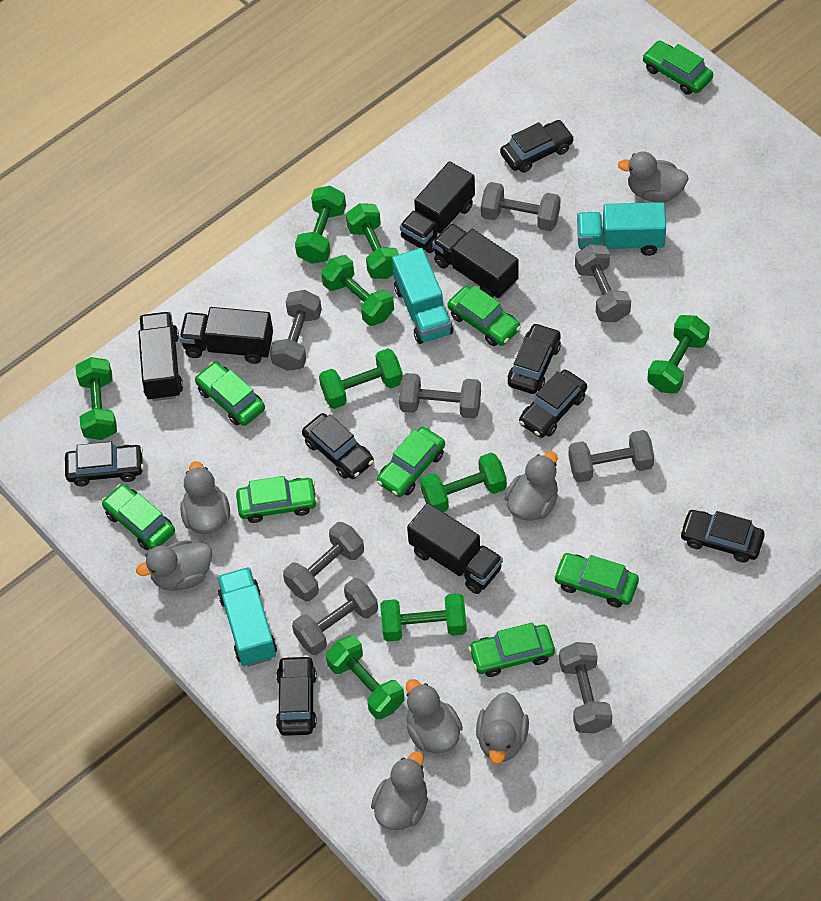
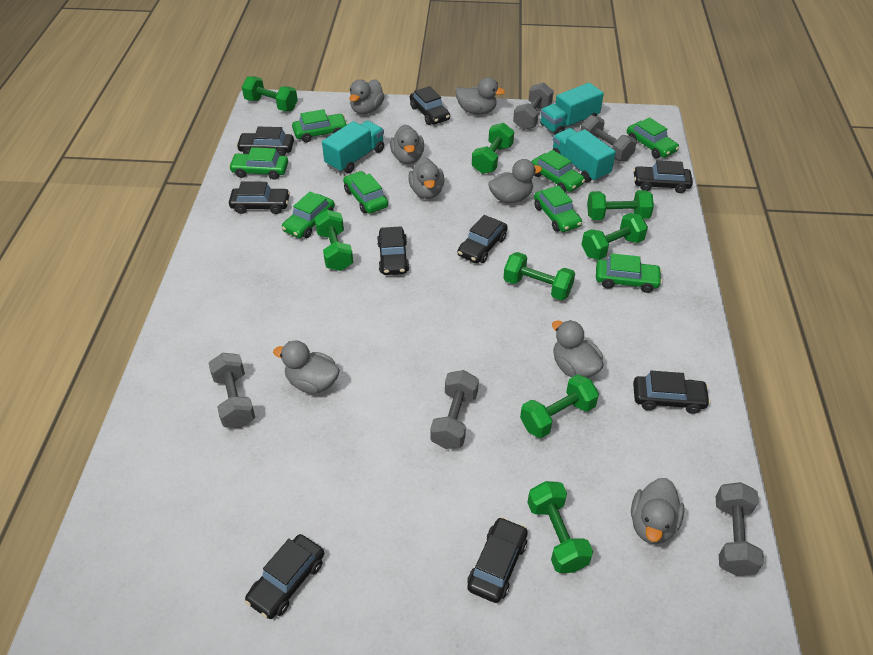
black car: 7 -> 9
black truck: 5 -> 0
green dumbbell: 9 -> 8
grey duck: 7 -> 8
grey dumbbell: 8 -> 5

